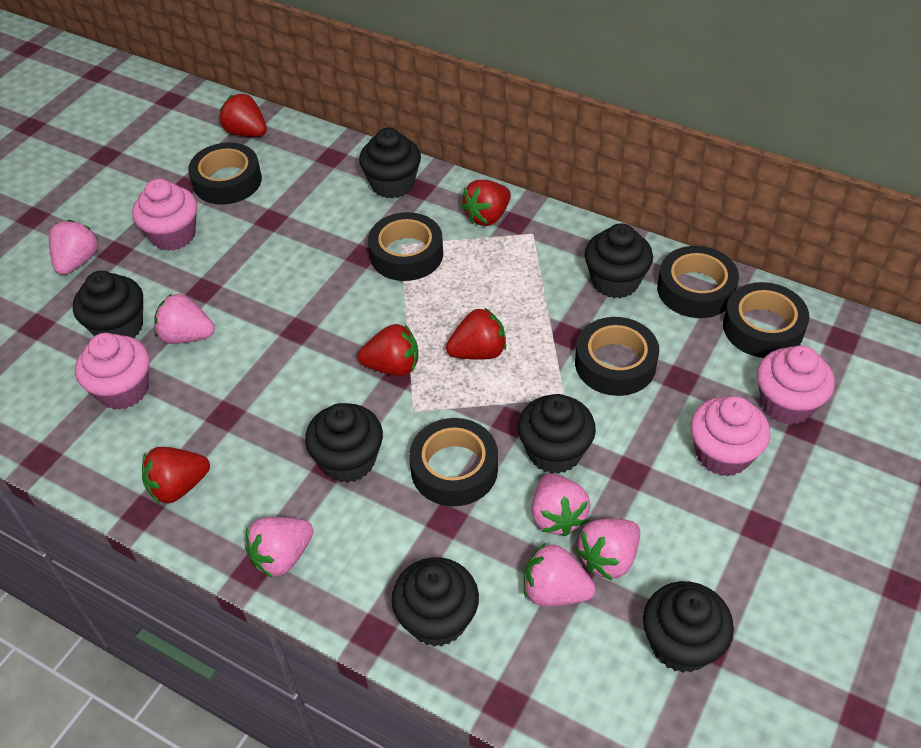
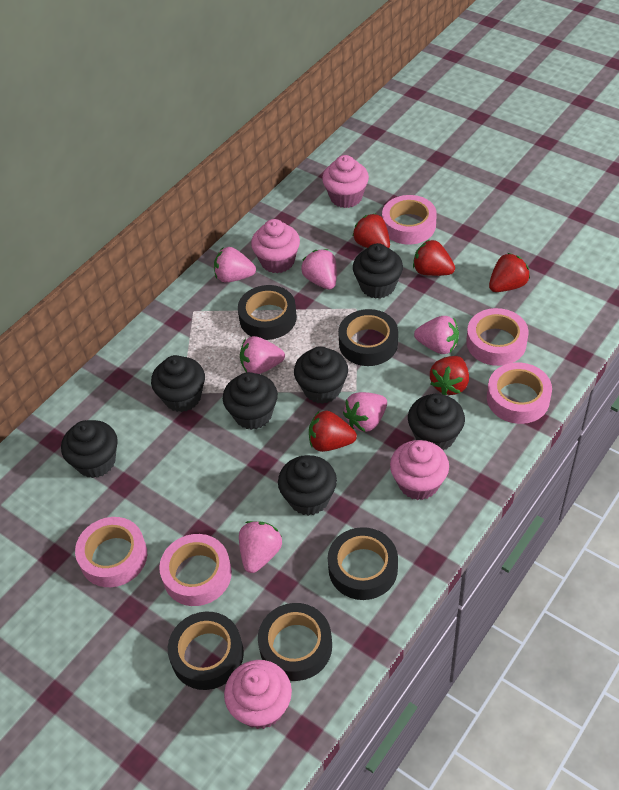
black tape: 6 -> 5
pink tape: 0 -> 5

